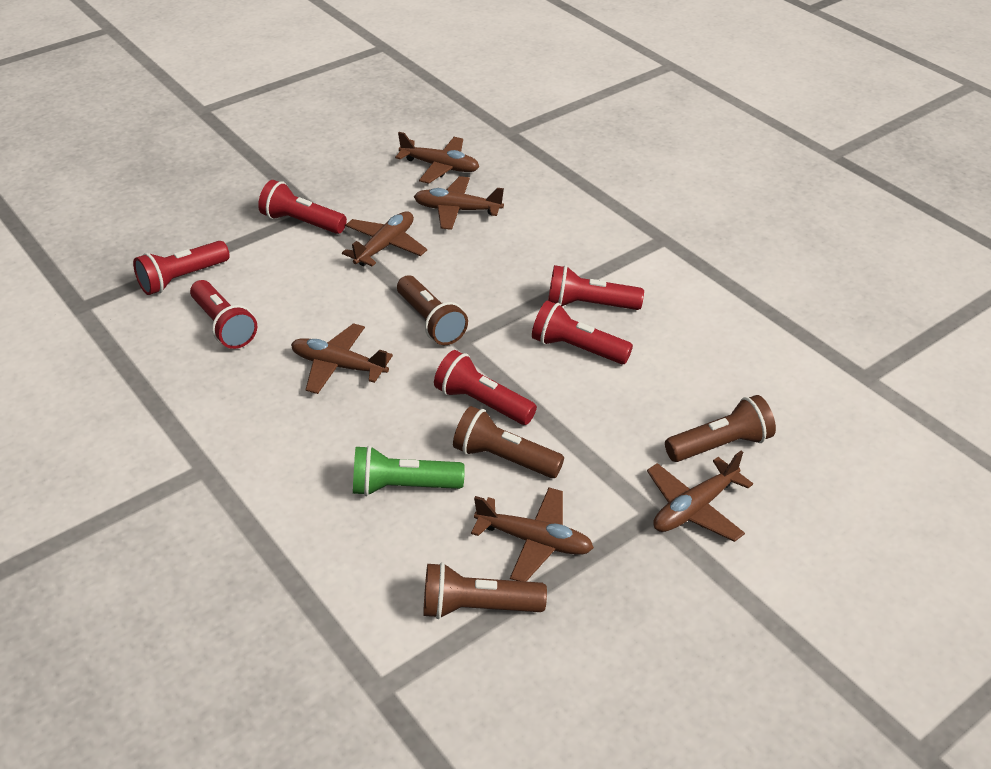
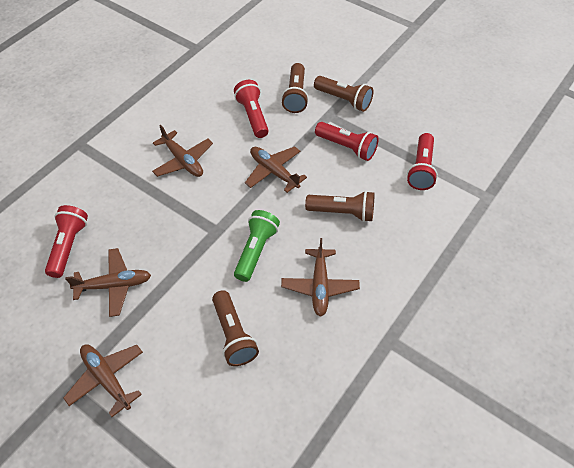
brown plane: 6 -> 5
red flashlight: 6 -> 4

